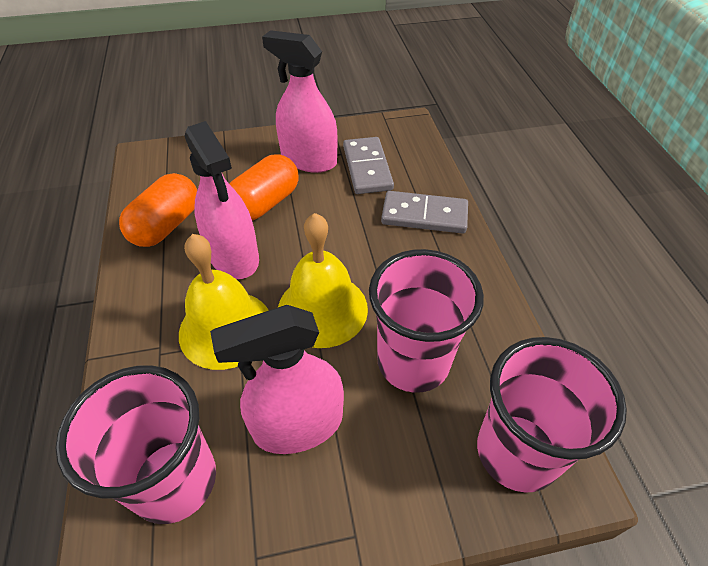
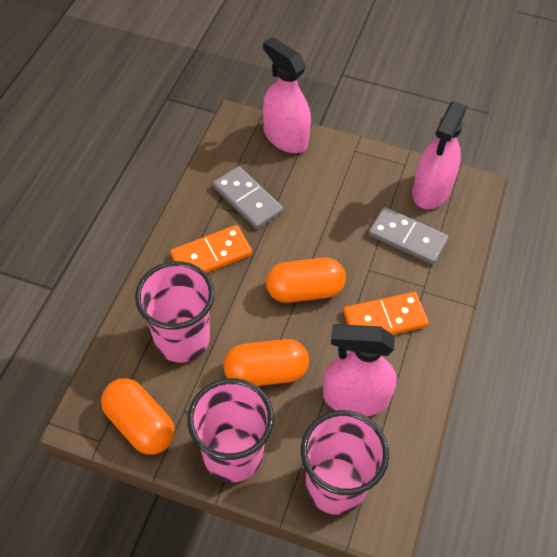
orange capsule: 2 -> 3
orange domino: 0 -> 2
yellow bell: 2 -> 0

